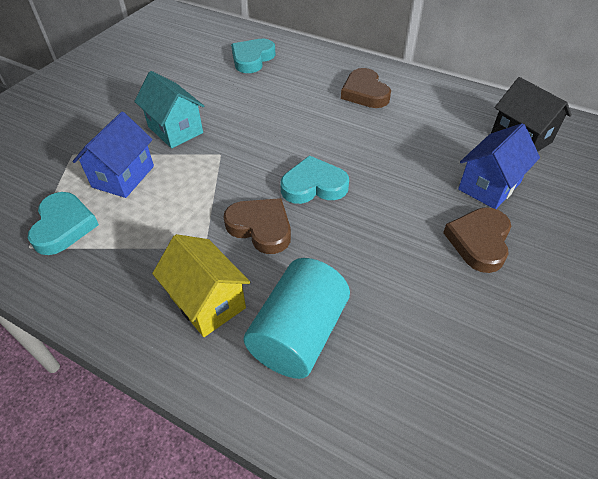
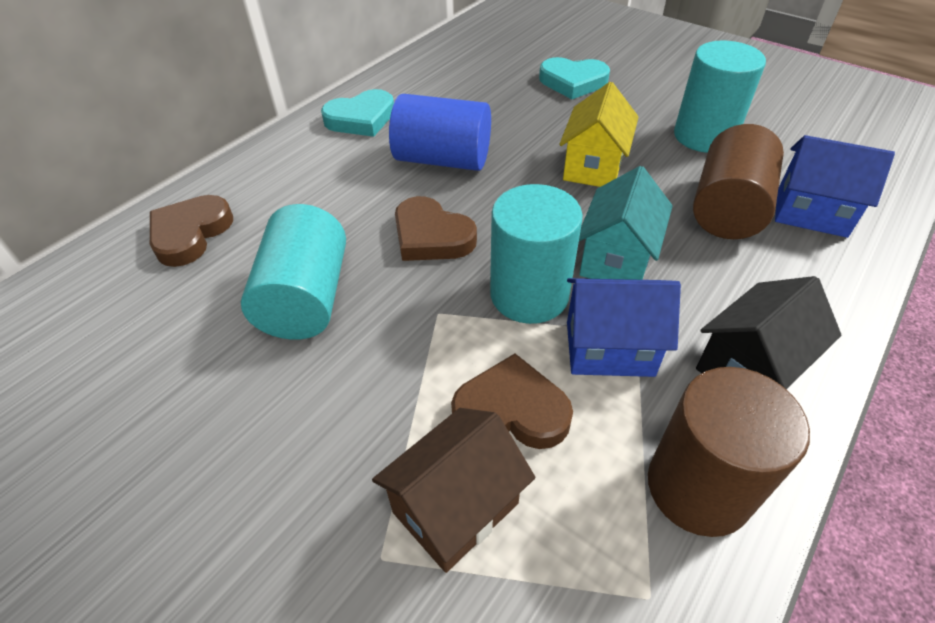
blue cylinder: 0 -> 1
brown cylinder: 0 -> 2
brown house: 0 -> 1
turquoise cylinder: 1 -> 3
turquoise heart: 3 -> 2

